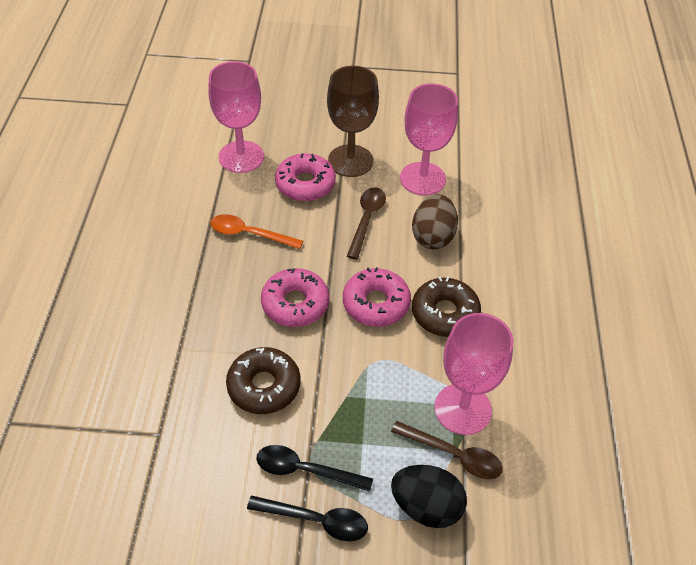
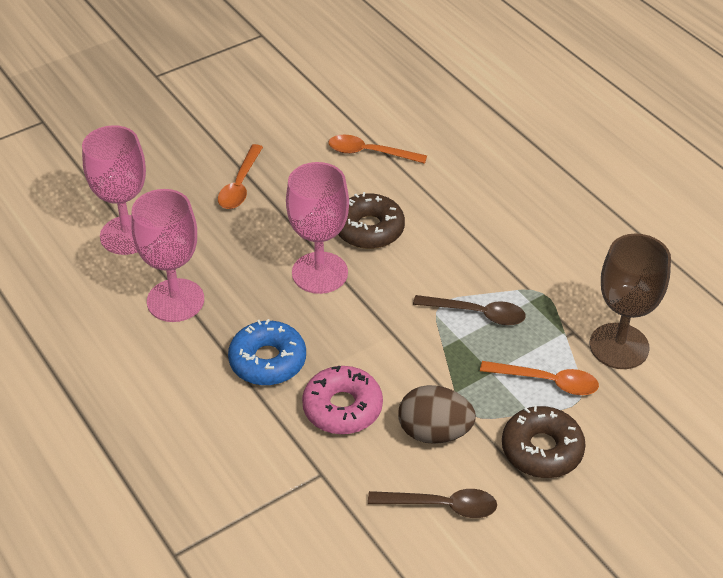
black egg: 1 -> 0
black spoon: 2 -> 0
blue donut: 0 -> 1
orange spoon: 1 -> 3
pink donut: 3 -> 1

